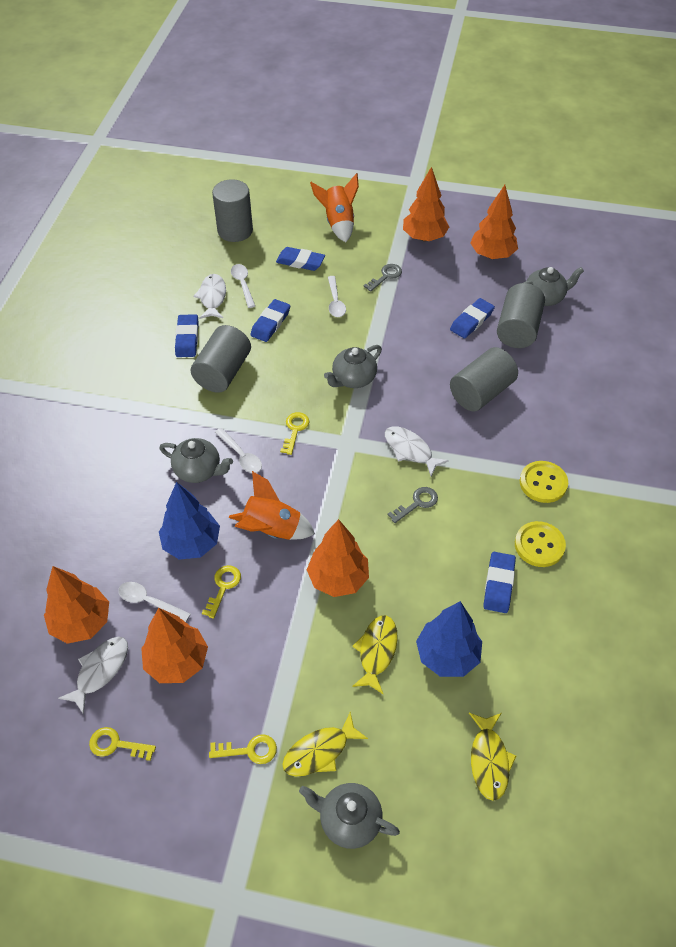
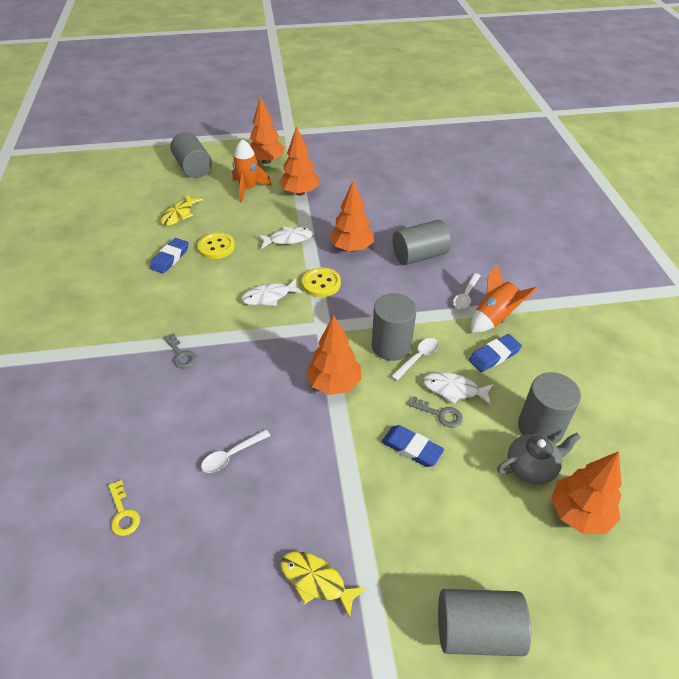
blue eraser: 5 -> 3
blue tree: 2 -> 0
grey cylinder: 4 -> 5
grey teapot: 4 -> 1
white spoon: 4 -> 3
yellow fish: 3 -> 2
yellow key: 4 -> 1

